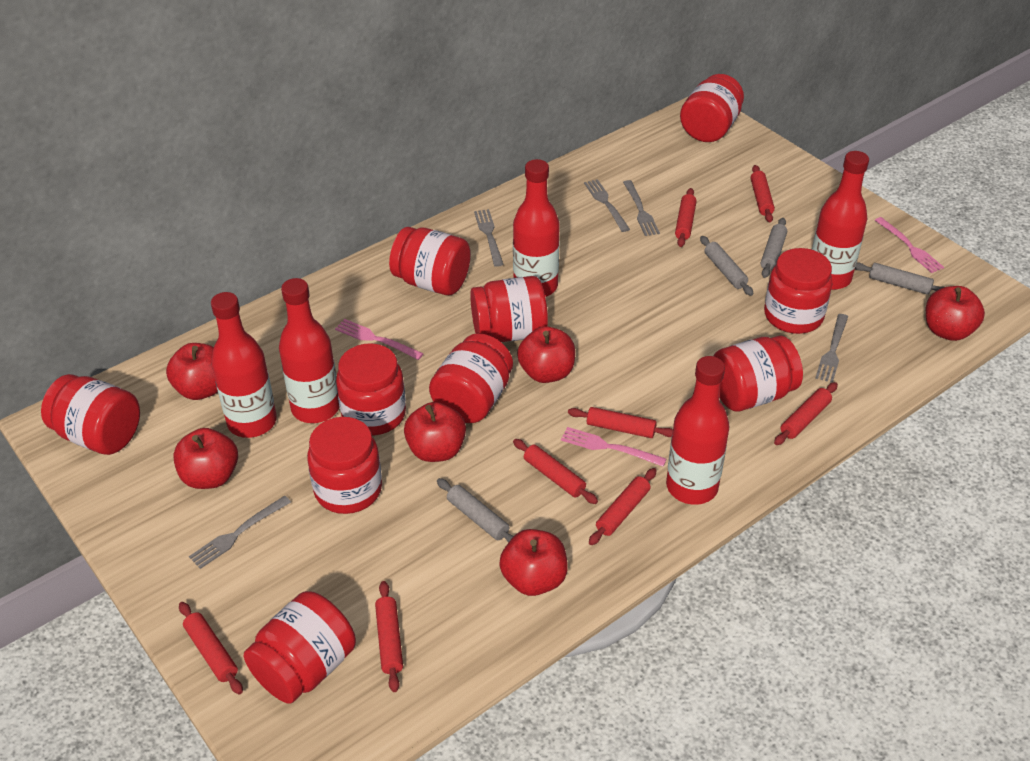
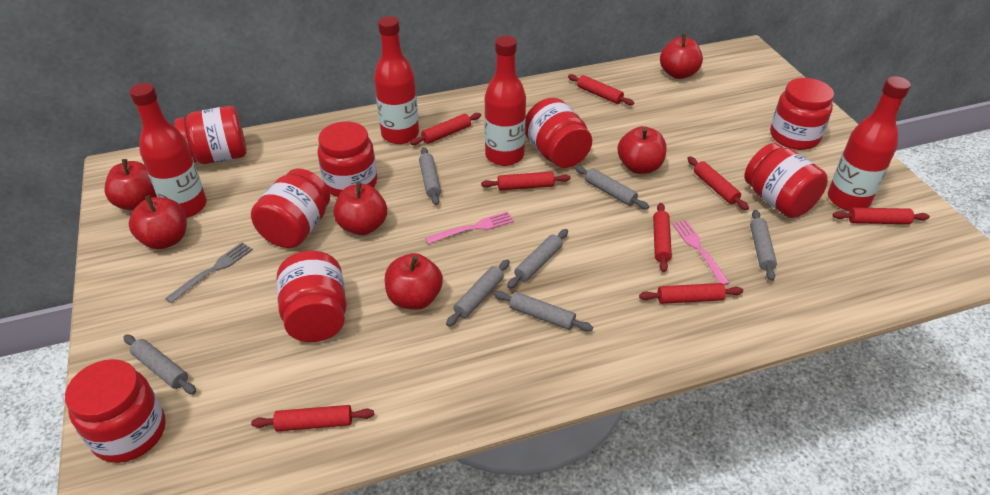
grey fork: 5 -> 1
grey rolling pin: 4 -> 7
pink fork: 3 -> 2
red bottle: 5 -> 4
red jar: 10 -> 8

